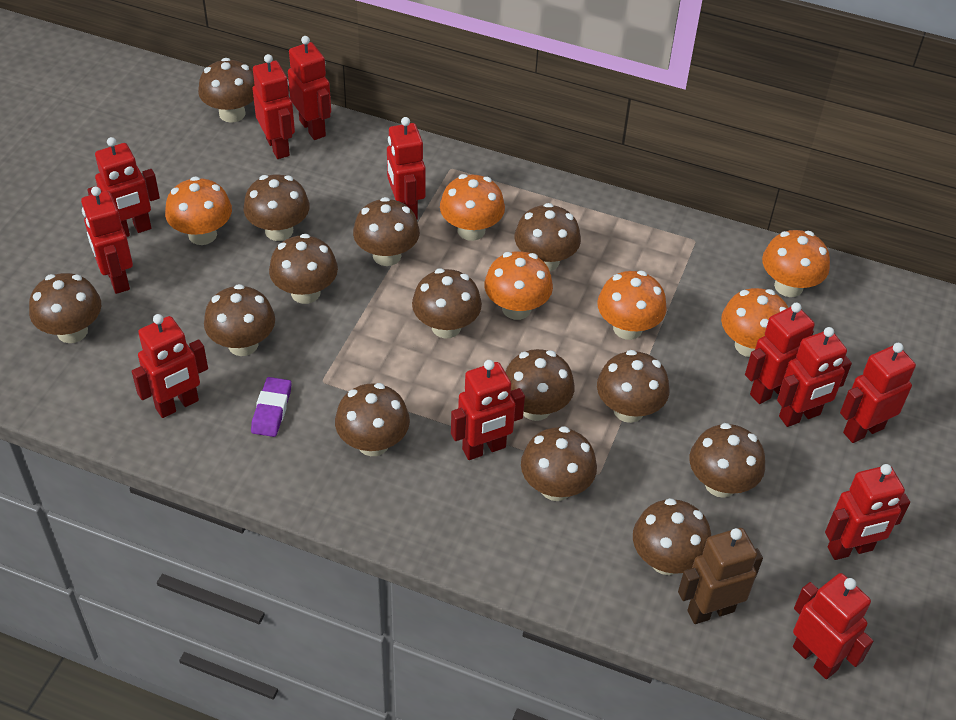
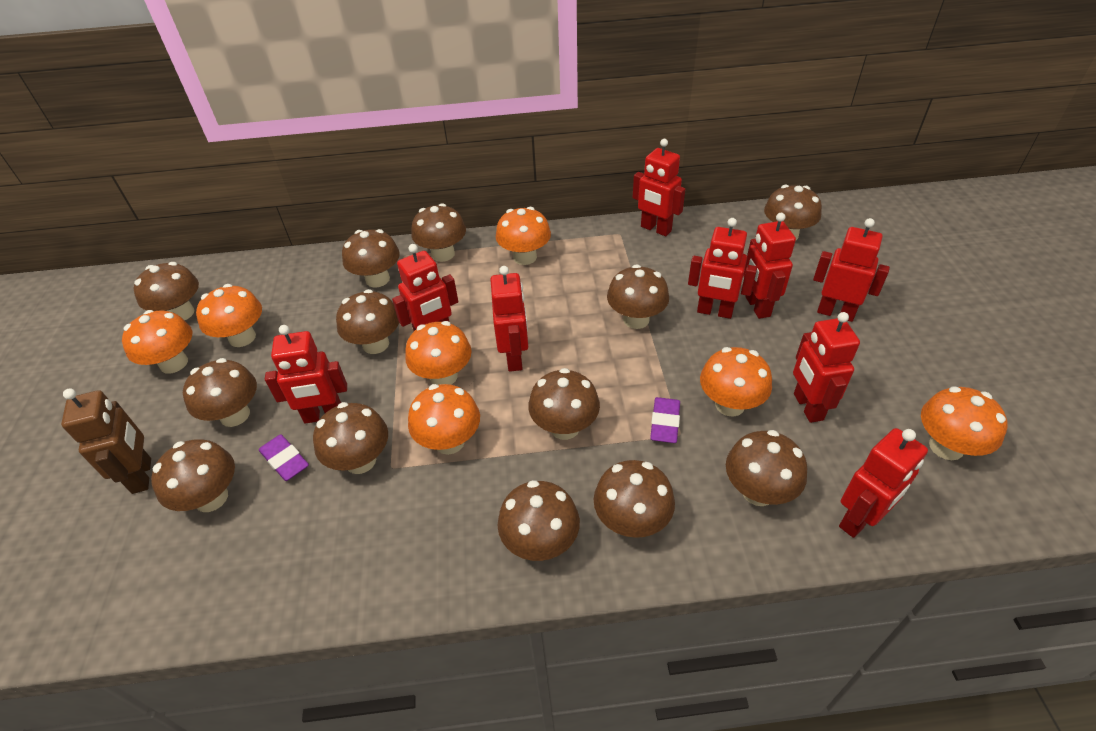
brown mushroom: 14 -> 13
orange mushroom: 6 -> 7
purple eraser: 1 -> 2
red robot: 12 -> 9

